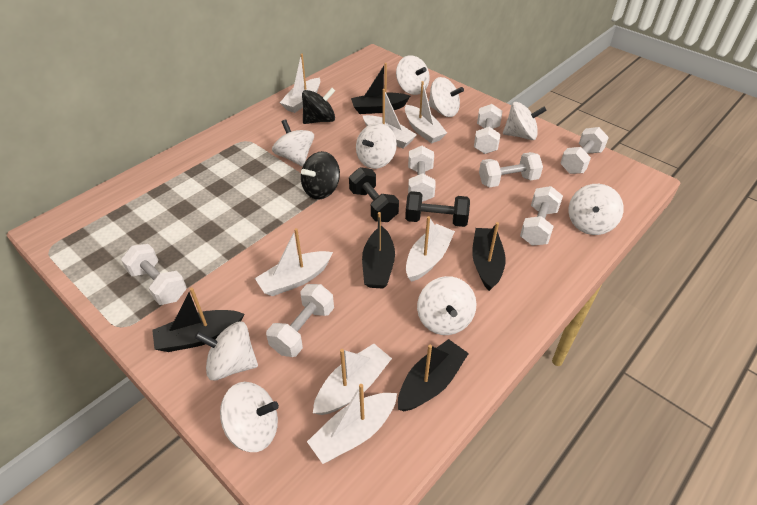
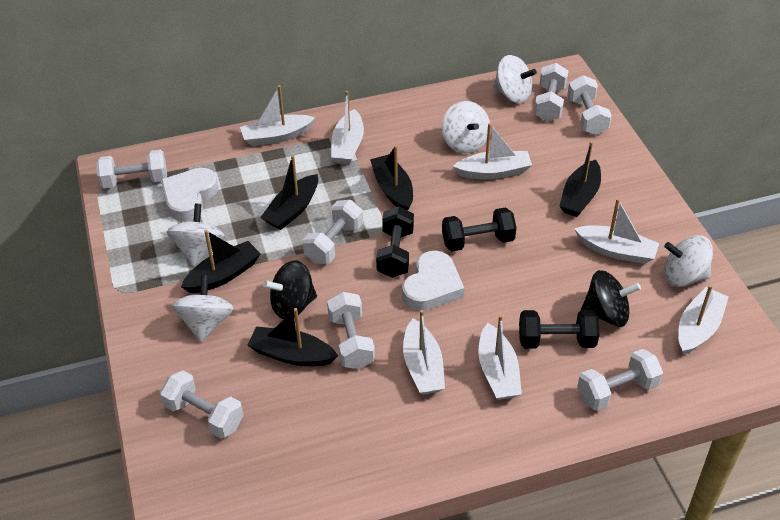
black dumbbell: 2 -> 3
white heart: 0 -> 2
white spinning top: 9 -> 5

